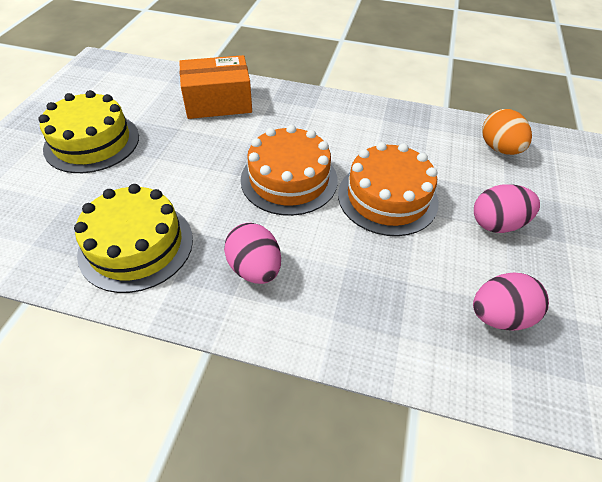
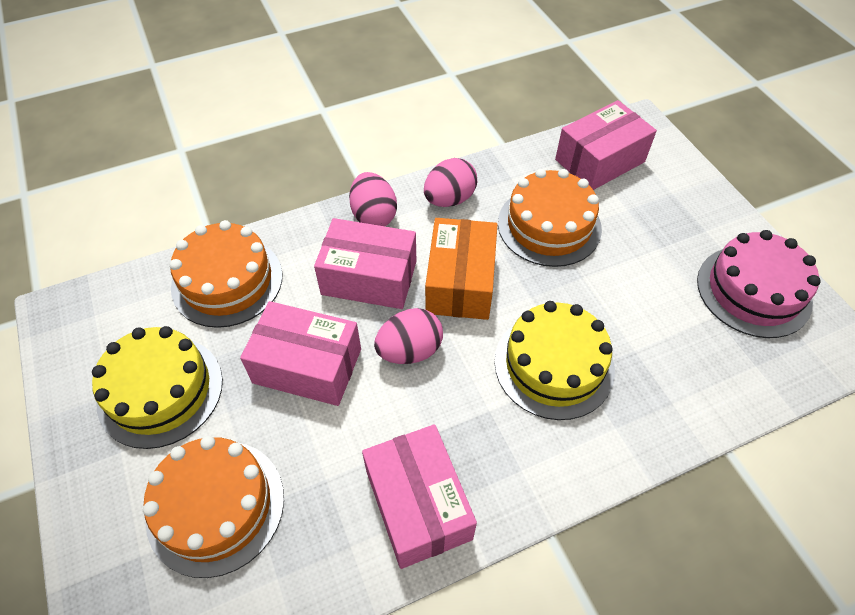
orange cake: 2 -> 3
orange egg: 1 -> 0
pink box: 0 -> 4
pink cake: 0 -> 1

